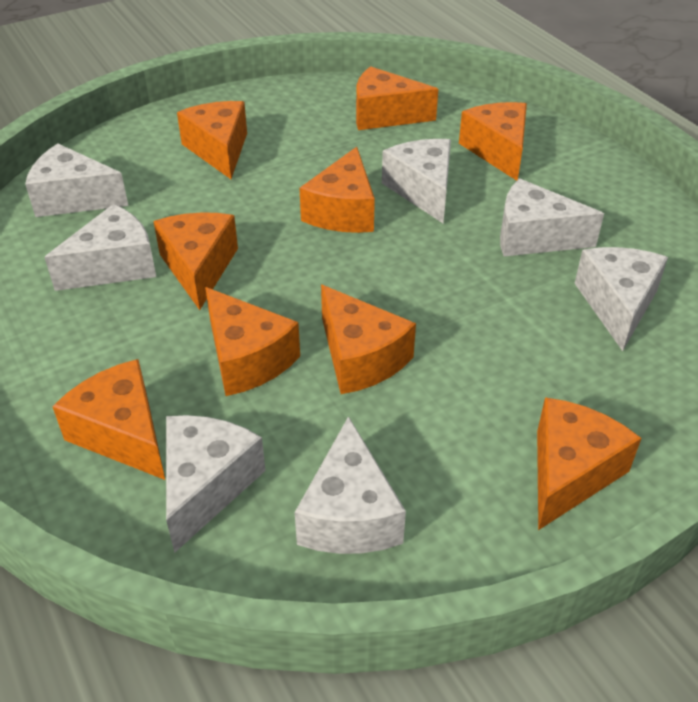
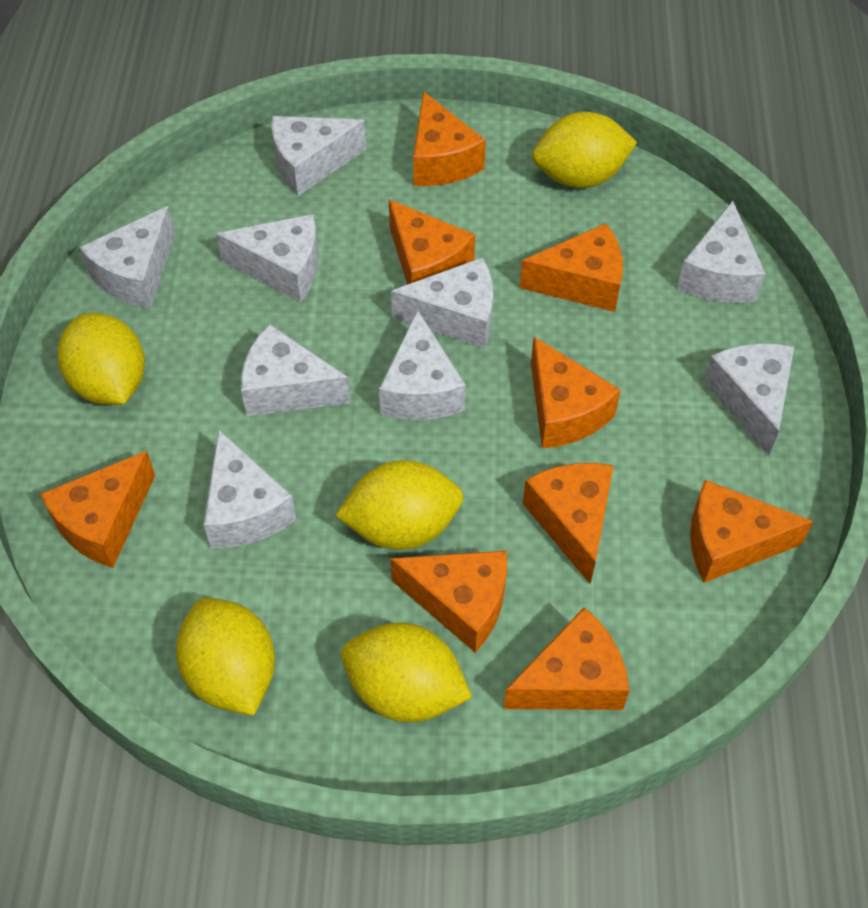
white cheese: 7 -> 9
yellow lemon: 0 -> 5

